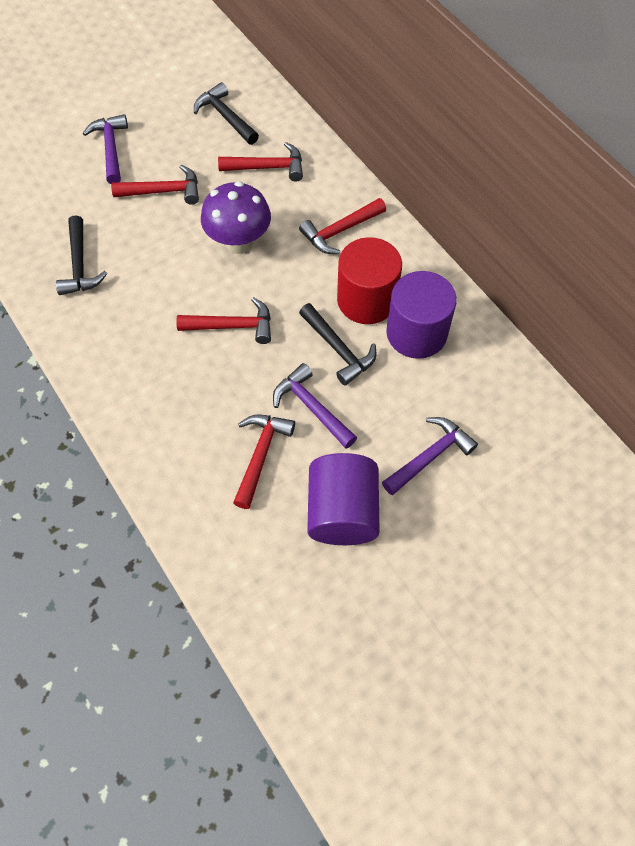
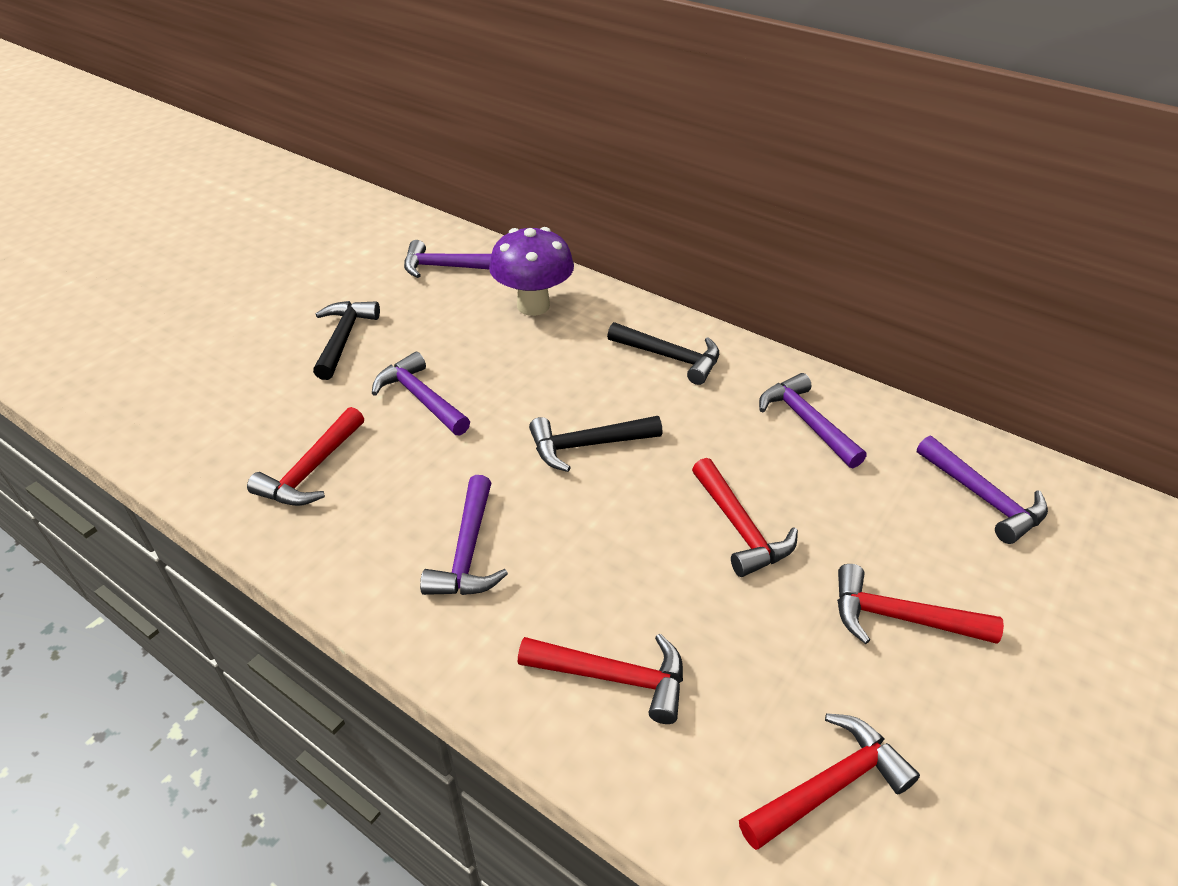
purple cylinder: 2 -> 0
purple hammer: 3 -> 5
red cylinder: 1 -> 0

